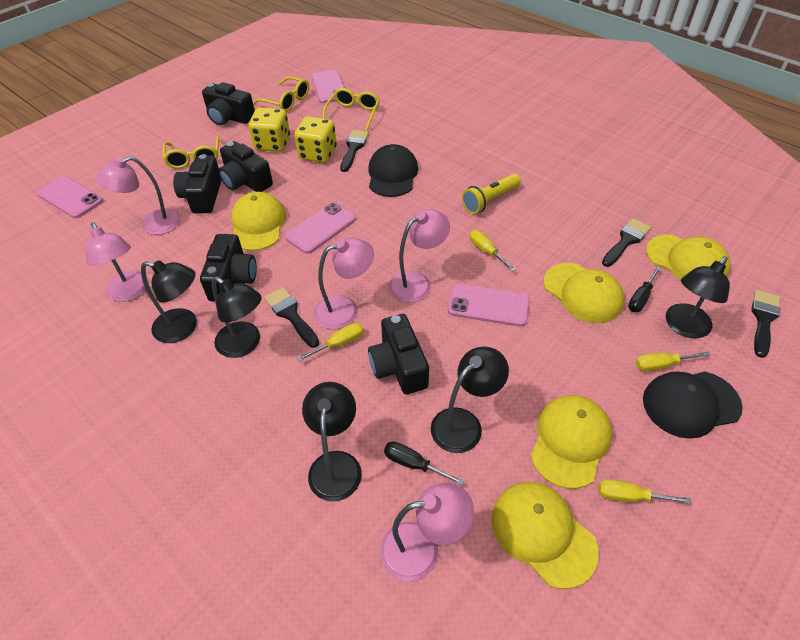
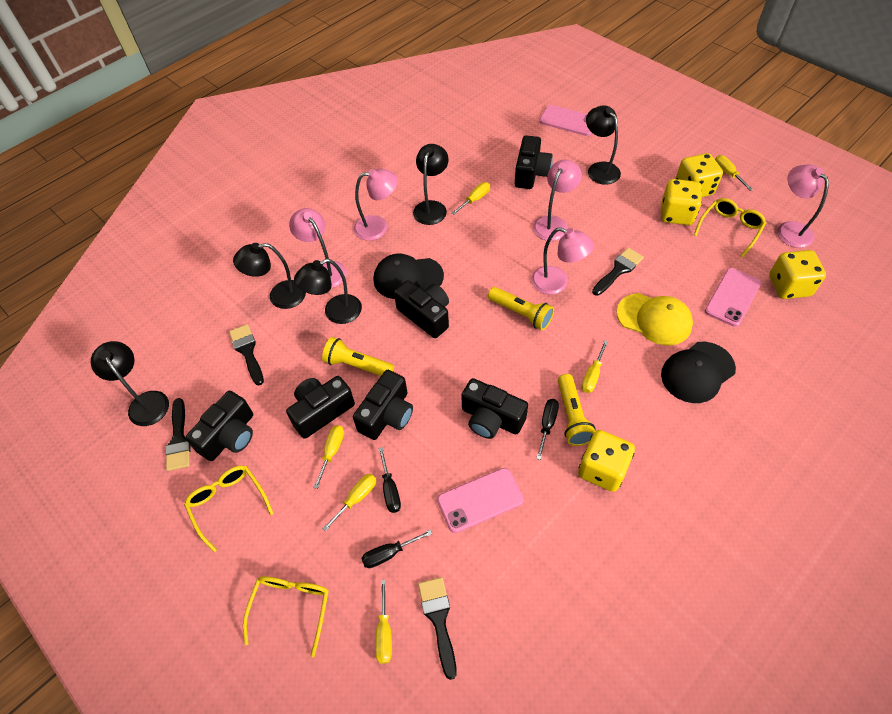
black camera: 5 -> 6
black screwdriver: 2 -> 3
pink phone: 4 -> 3
yellow cap: 5 -> 1
yellow dice: 2 -> 4
yellow flashlight: 1 -> 3
yellow screwdriver: 4 -> 6

